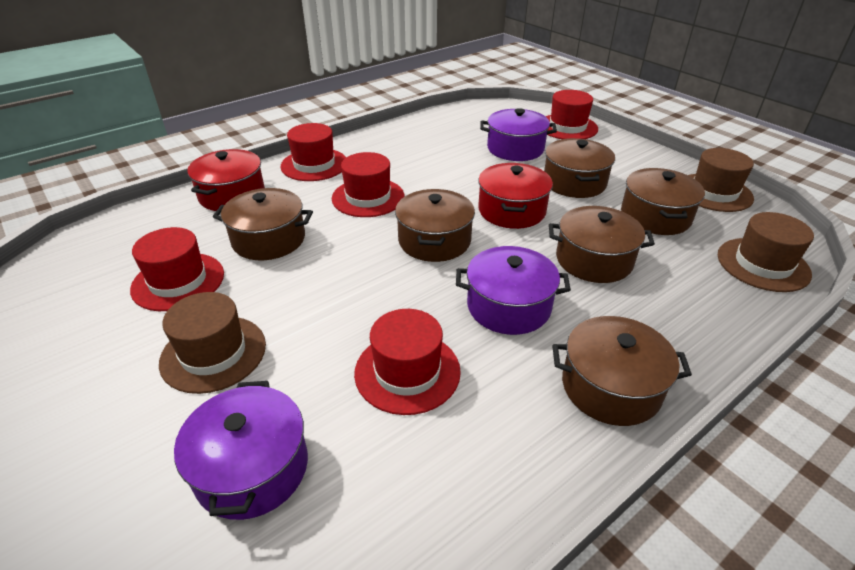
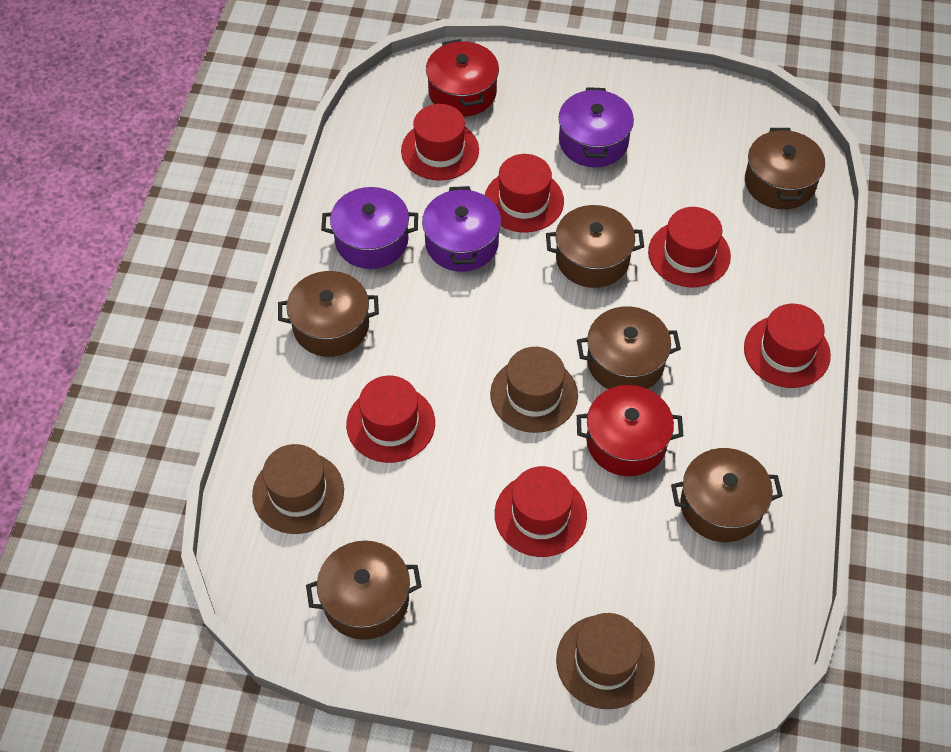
red hat: 5 -> 6

